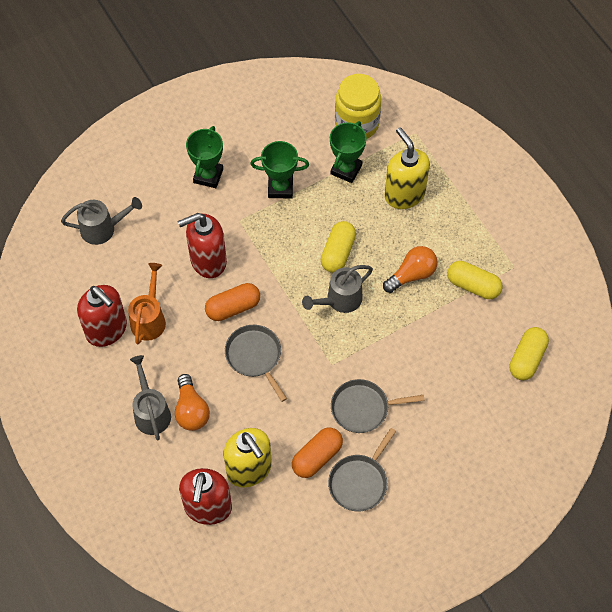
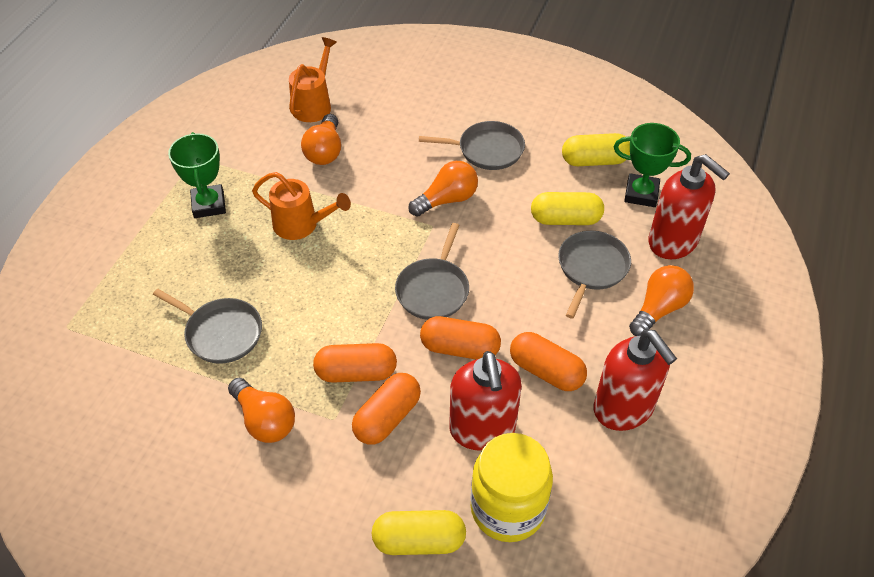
green trophy: 3 -> 2
grey pan: 3 -> 4
grey watering can: 3 -> 0
orange capsule: 2 -> 4
orange light bulb: 2 -> 4
orange watering can: 1 -> 2
yellow soap dispenser: 2 -> 0

